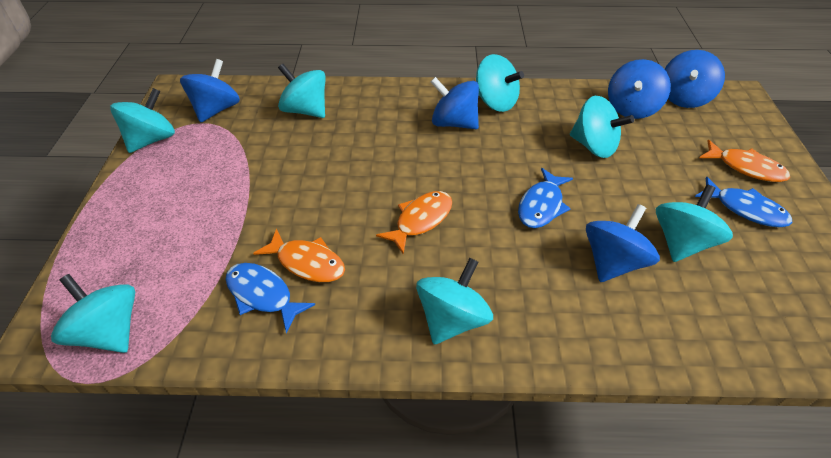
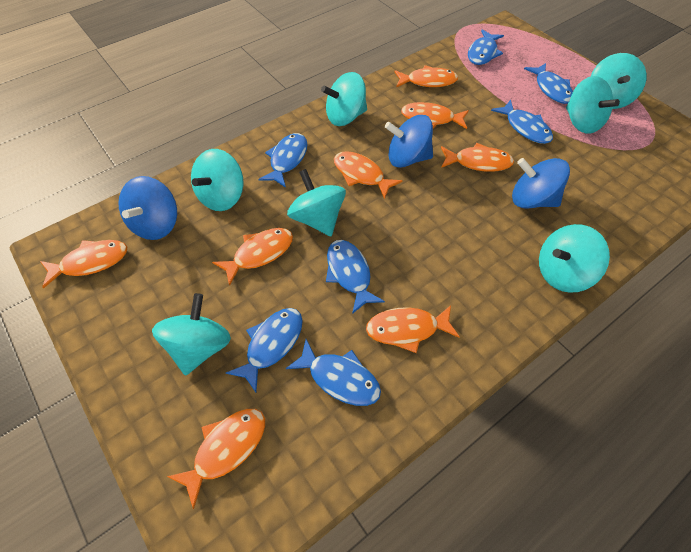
blue fish: 3 -> 7
blue spinning top: 5 -> 3
orange fish: 3 -> 8

